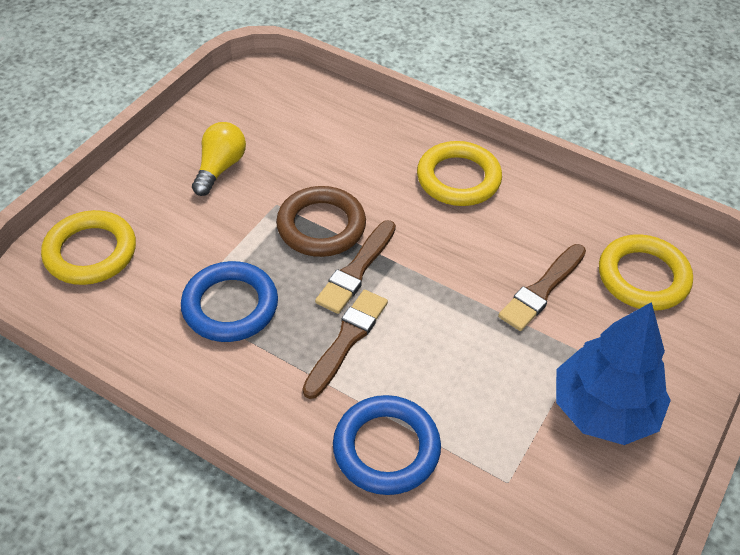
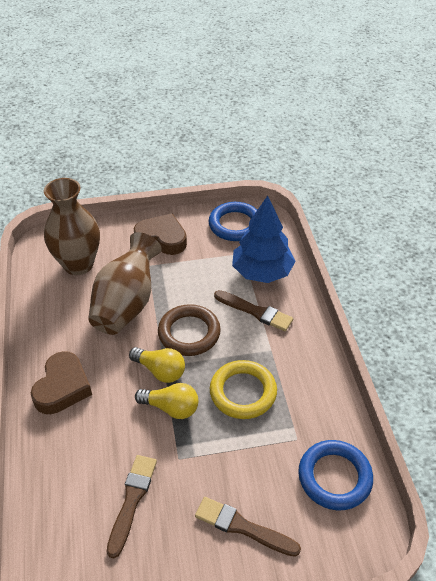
brown heart: 0 -> 2
brown vase: 0 -> 2
yellow light bulb: 1 -> 2
yellow ring: 3 -> 1

